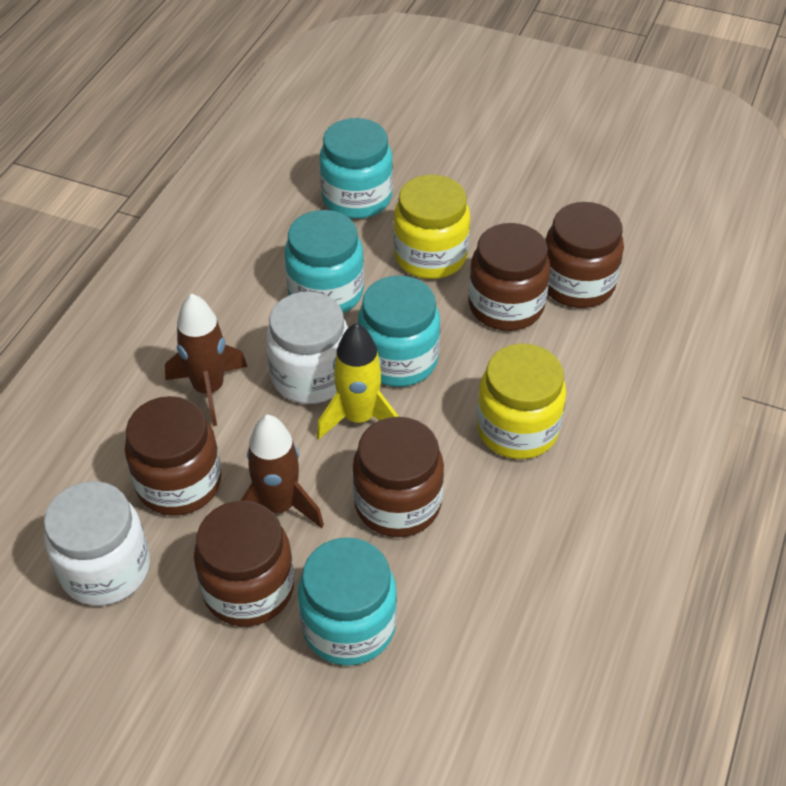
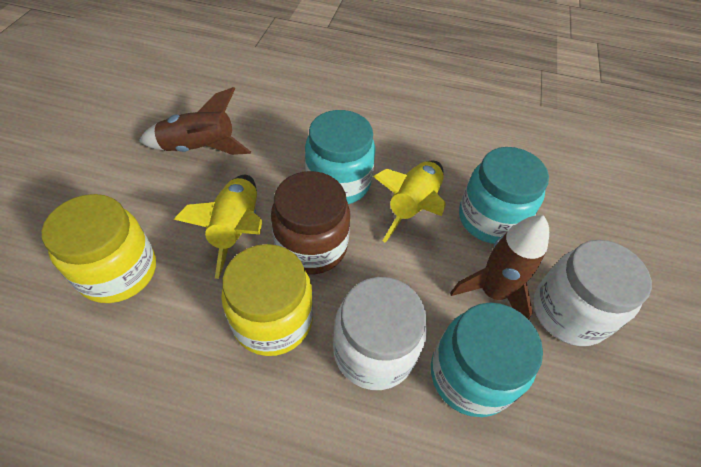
brown jar: 5 -> 1
turquoise jar: 4 -> 3
yellow rocket: 1 -> 2

